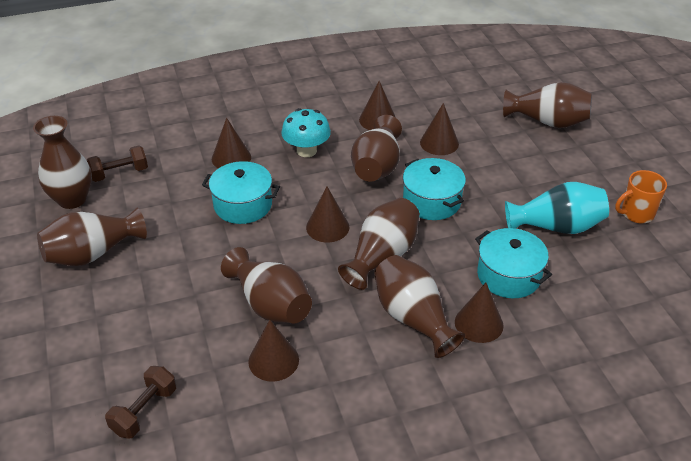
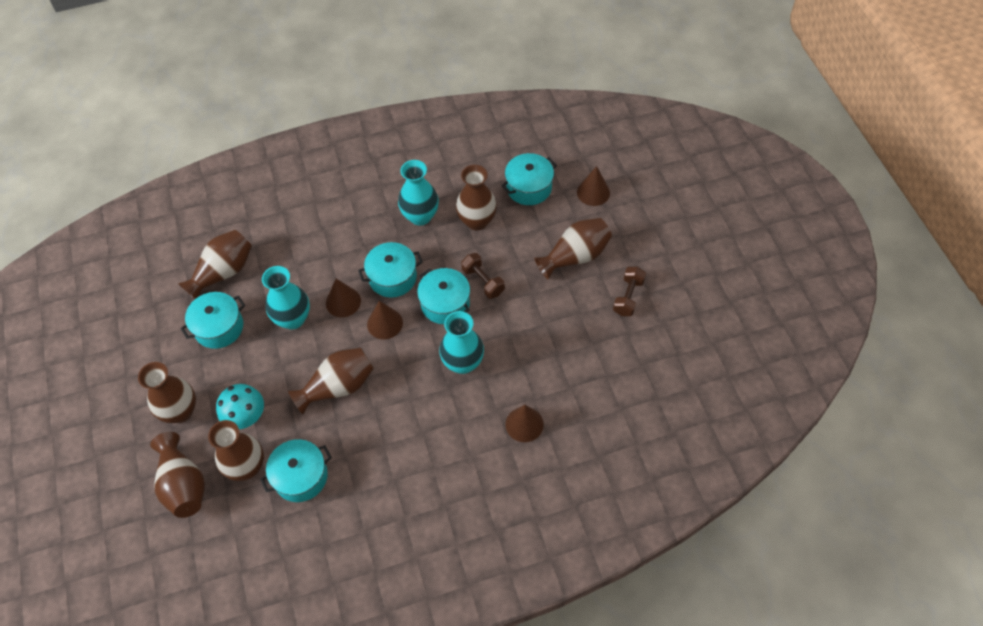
brown cone: 6 -> 4
orange mug: 1 -> 0
turquoise pot: 3 -> 5
turquoise vase: 1 -> 3

